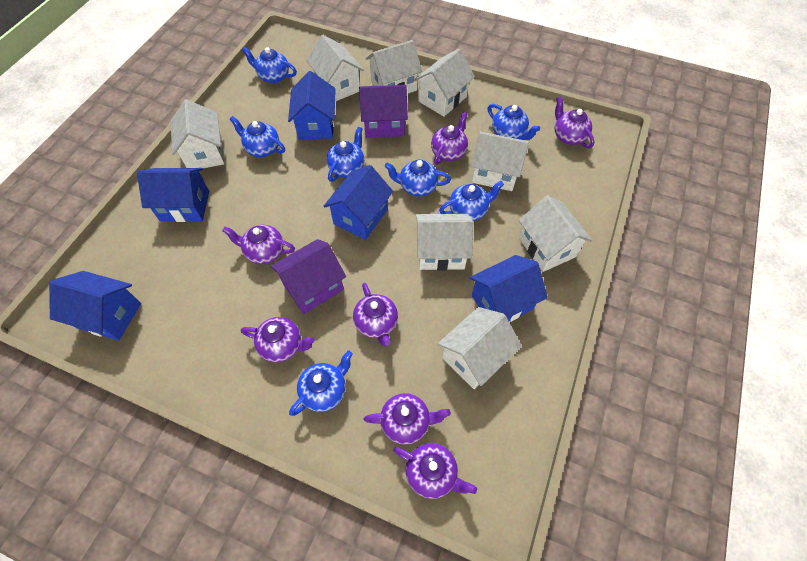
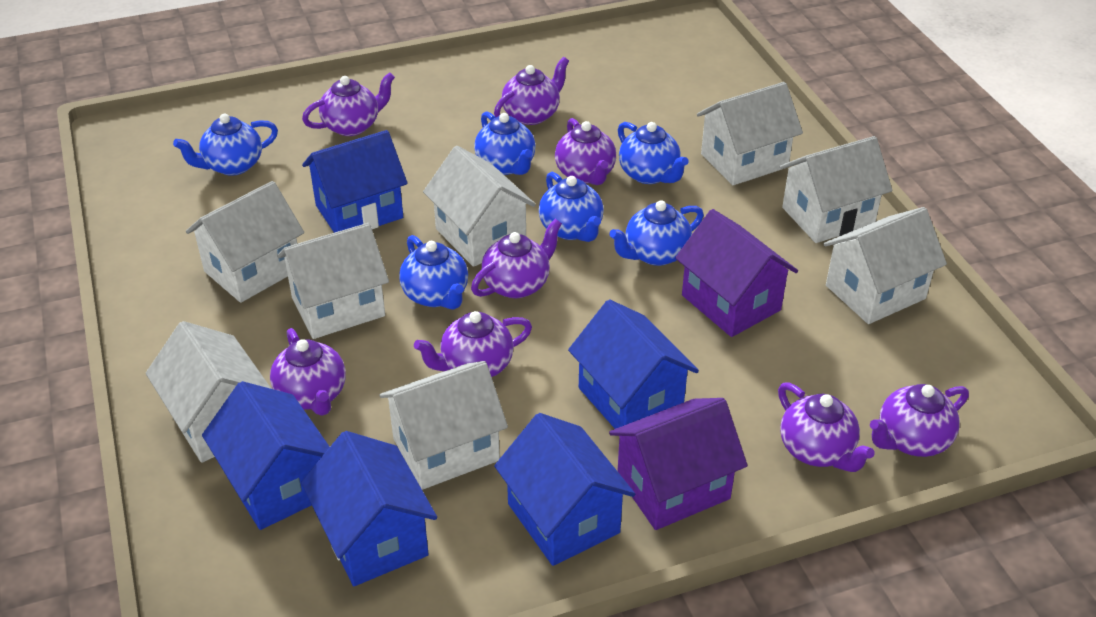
blue teapot: 7 -> 6
purple teapot: 7 -> 8

